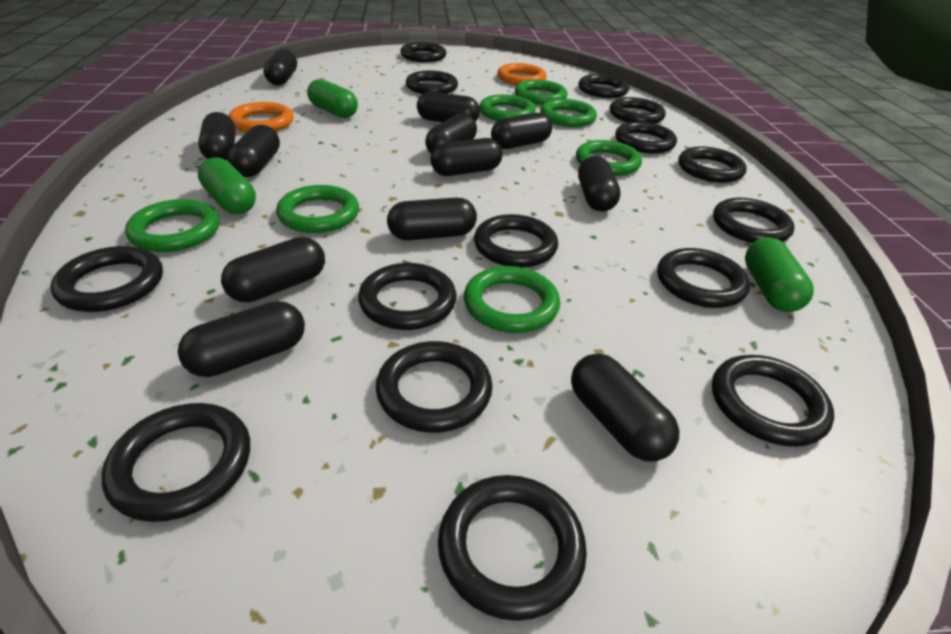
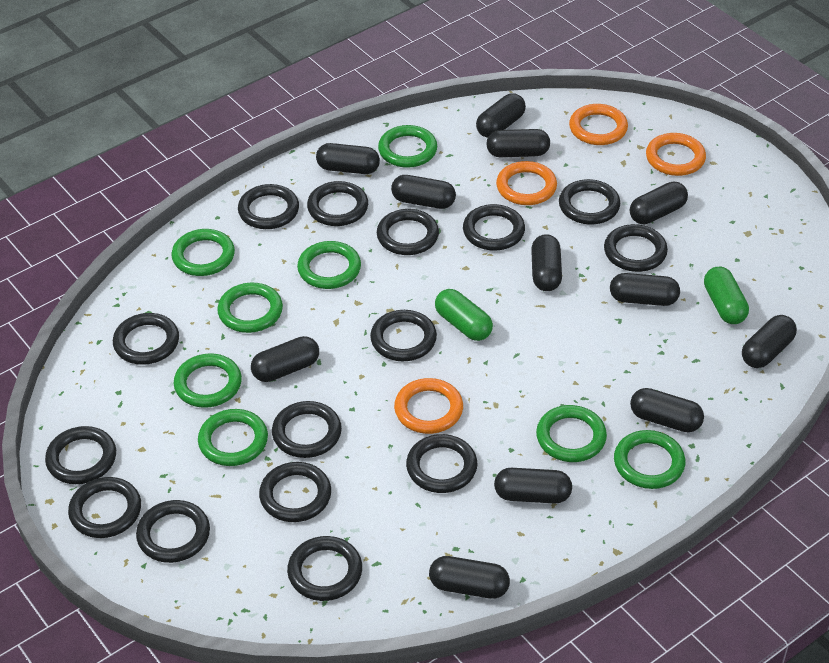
green capsule: 3 -> 2
green ring: 7 -> 8
orange ring: 2 -> 4

